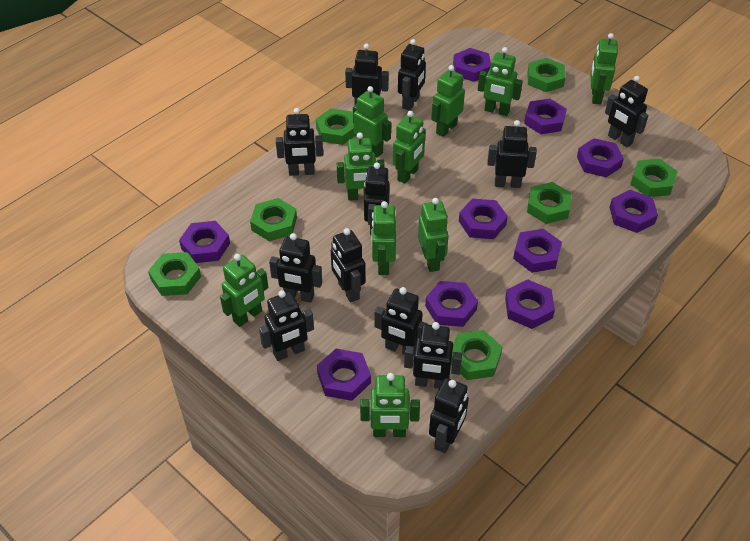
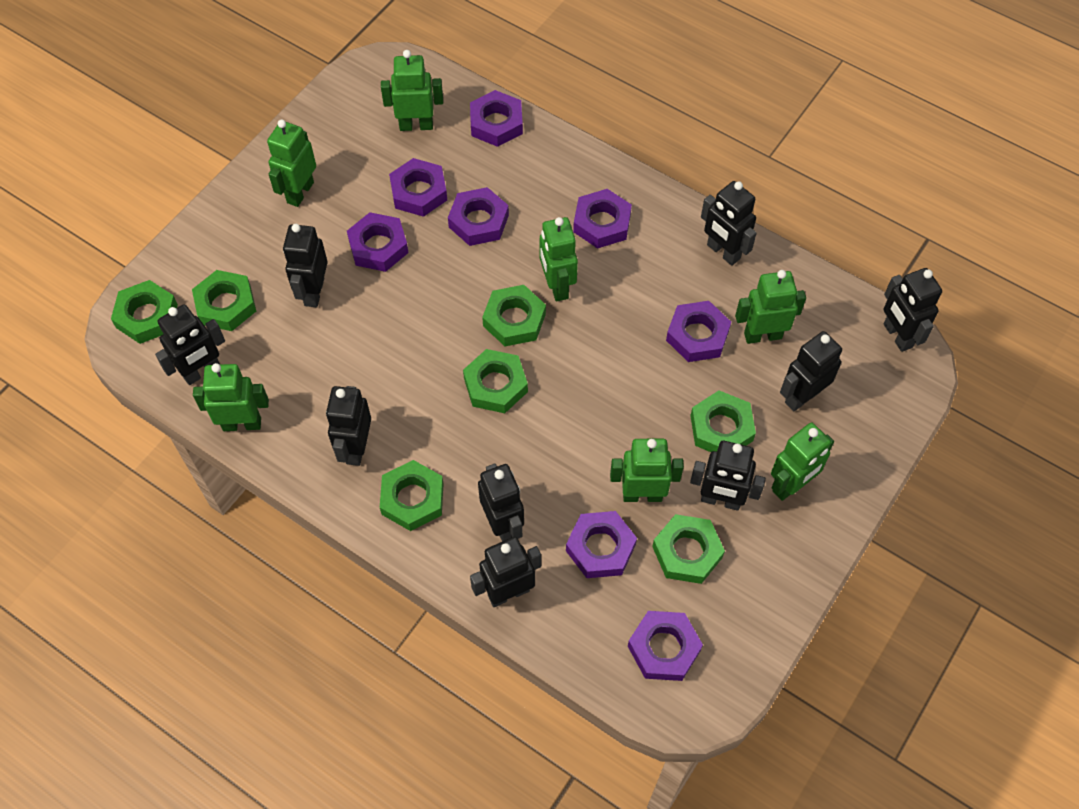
black robot: 12 -> 9
green robot: 10 -> 7
purple nut: 10 -> 8

